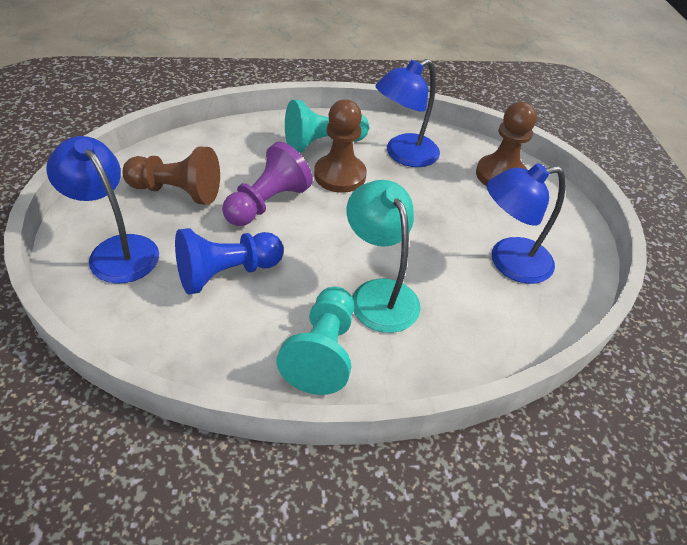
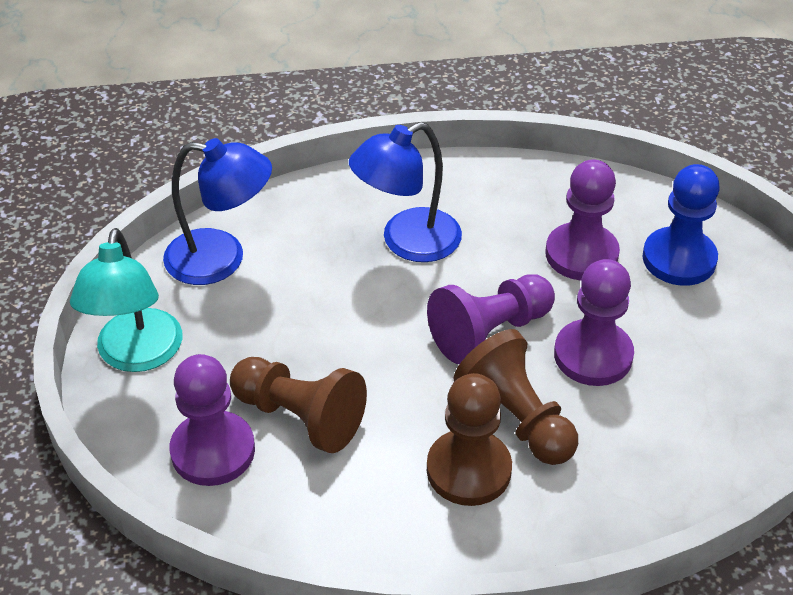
blue lamp: 3 -> 2
purple pawn: 1 -> 4
turquoise pawn: 2 -> 0

